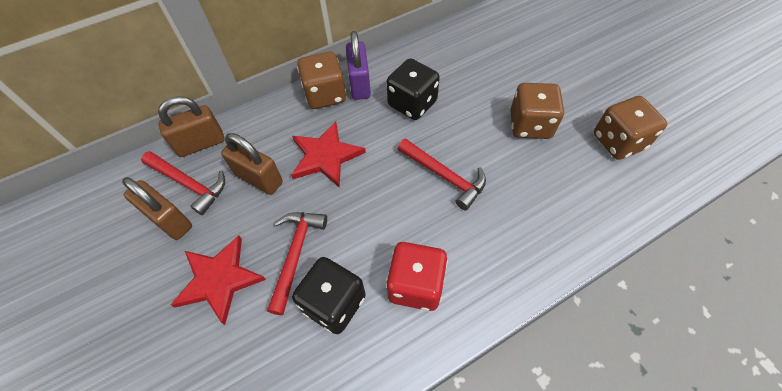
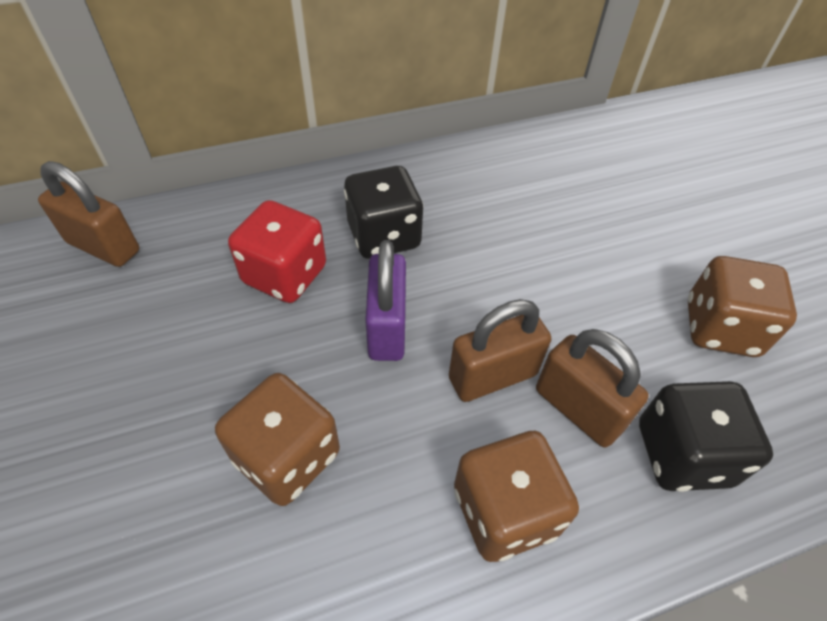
red hammer: 3 -> 0
red star: 2 -> 0

